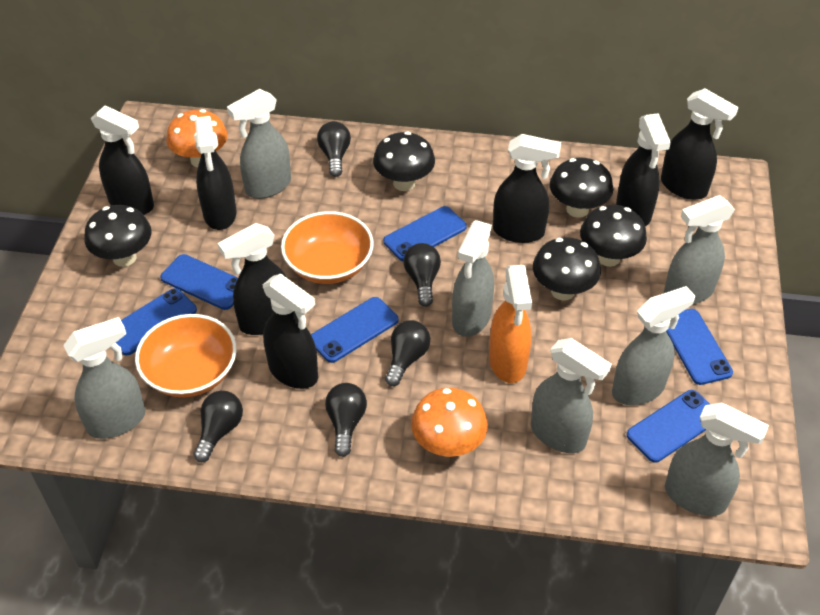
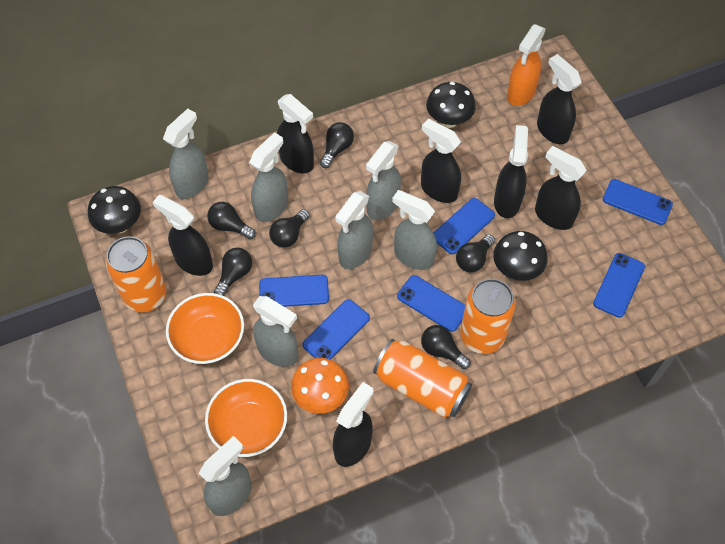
black light bulb: 5 -> 6
black mushroom: 5 -> 3
orange can: 0 -> 3
orange mushroom: 2 -> 1

